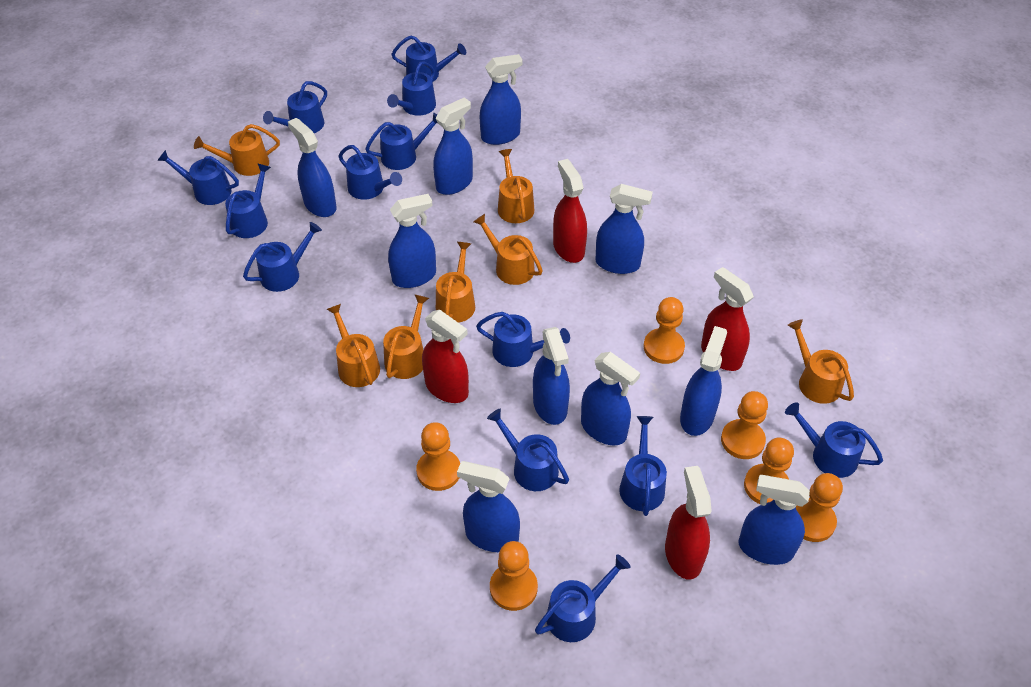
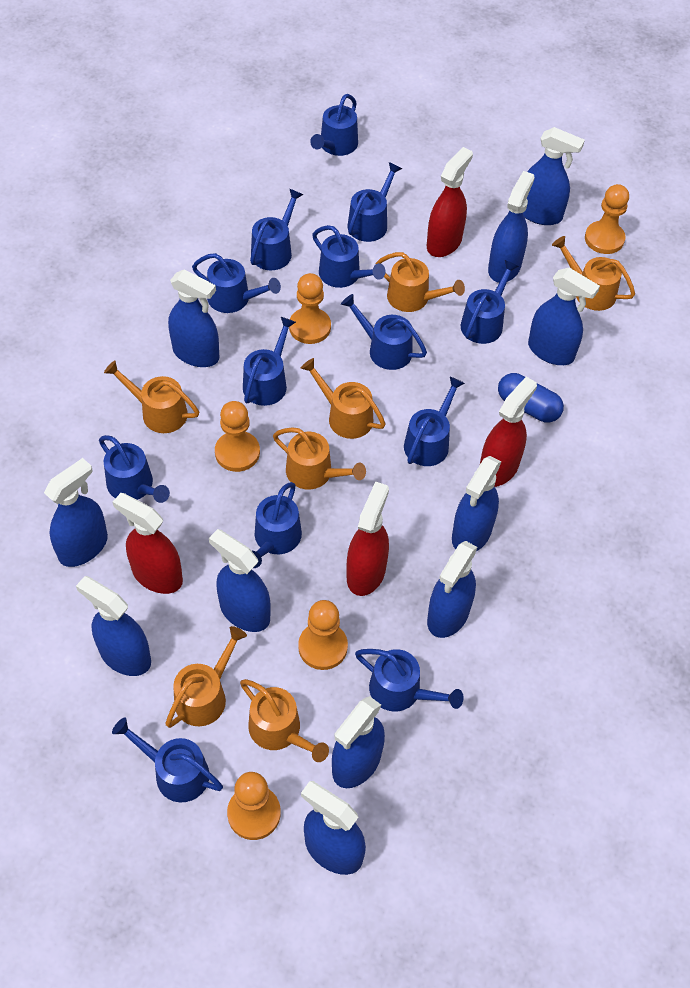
blue capsule: 0 -> 1
blue spray bottle: 10 -> 11
orange pawn: 6 -> 5

